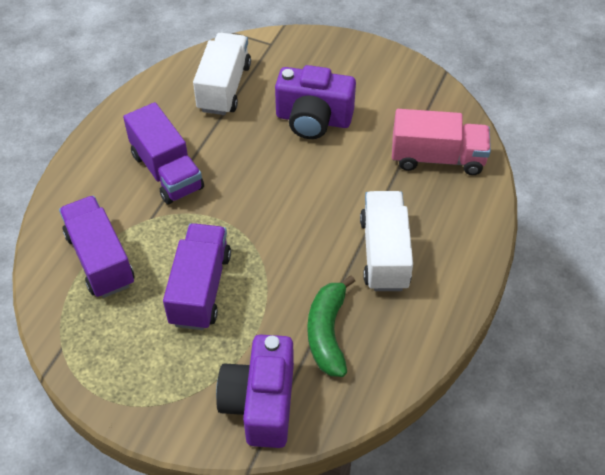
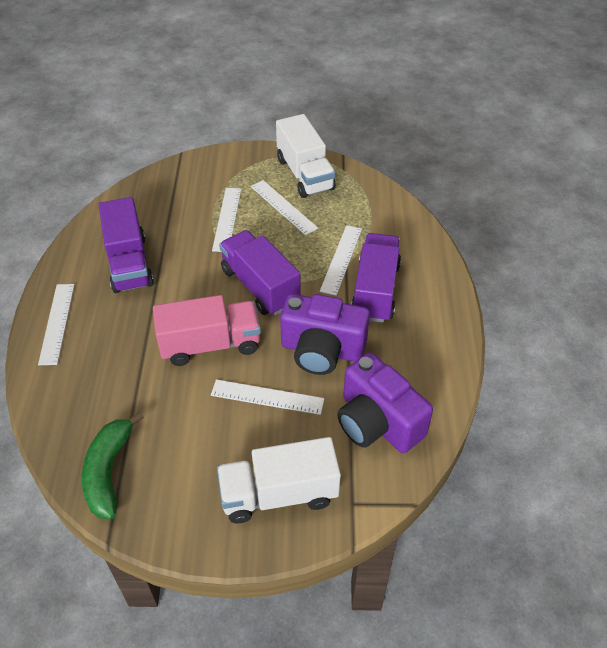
white ruler: 0 -> 5

